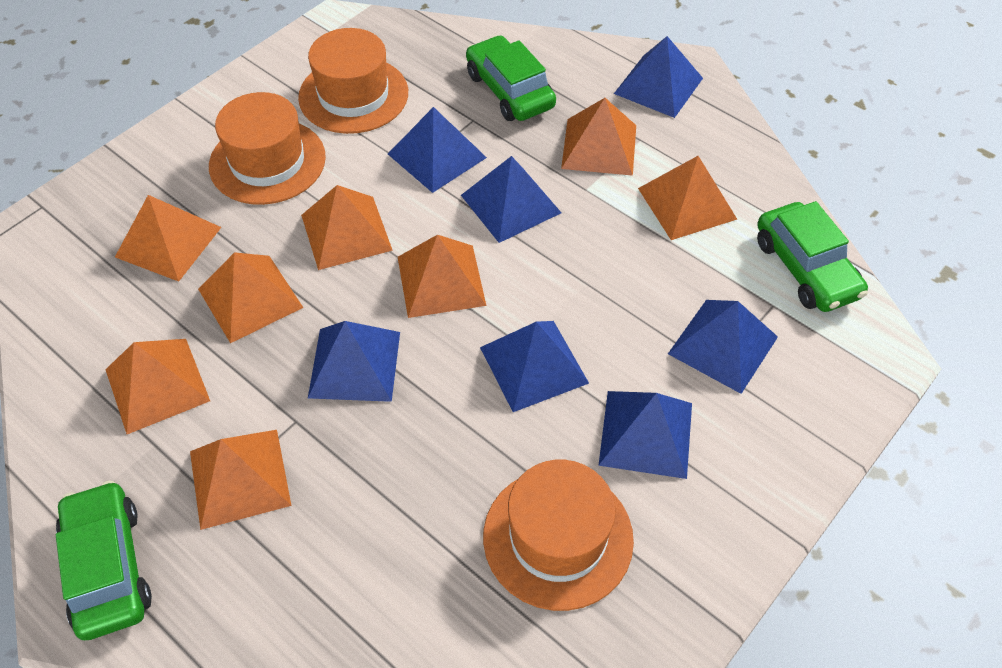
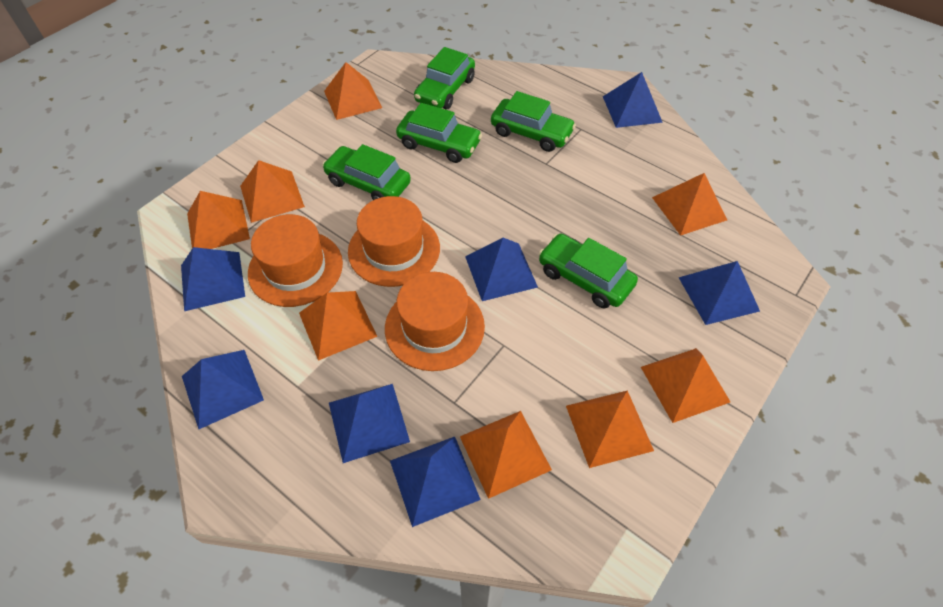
green car: 3 -> 5

